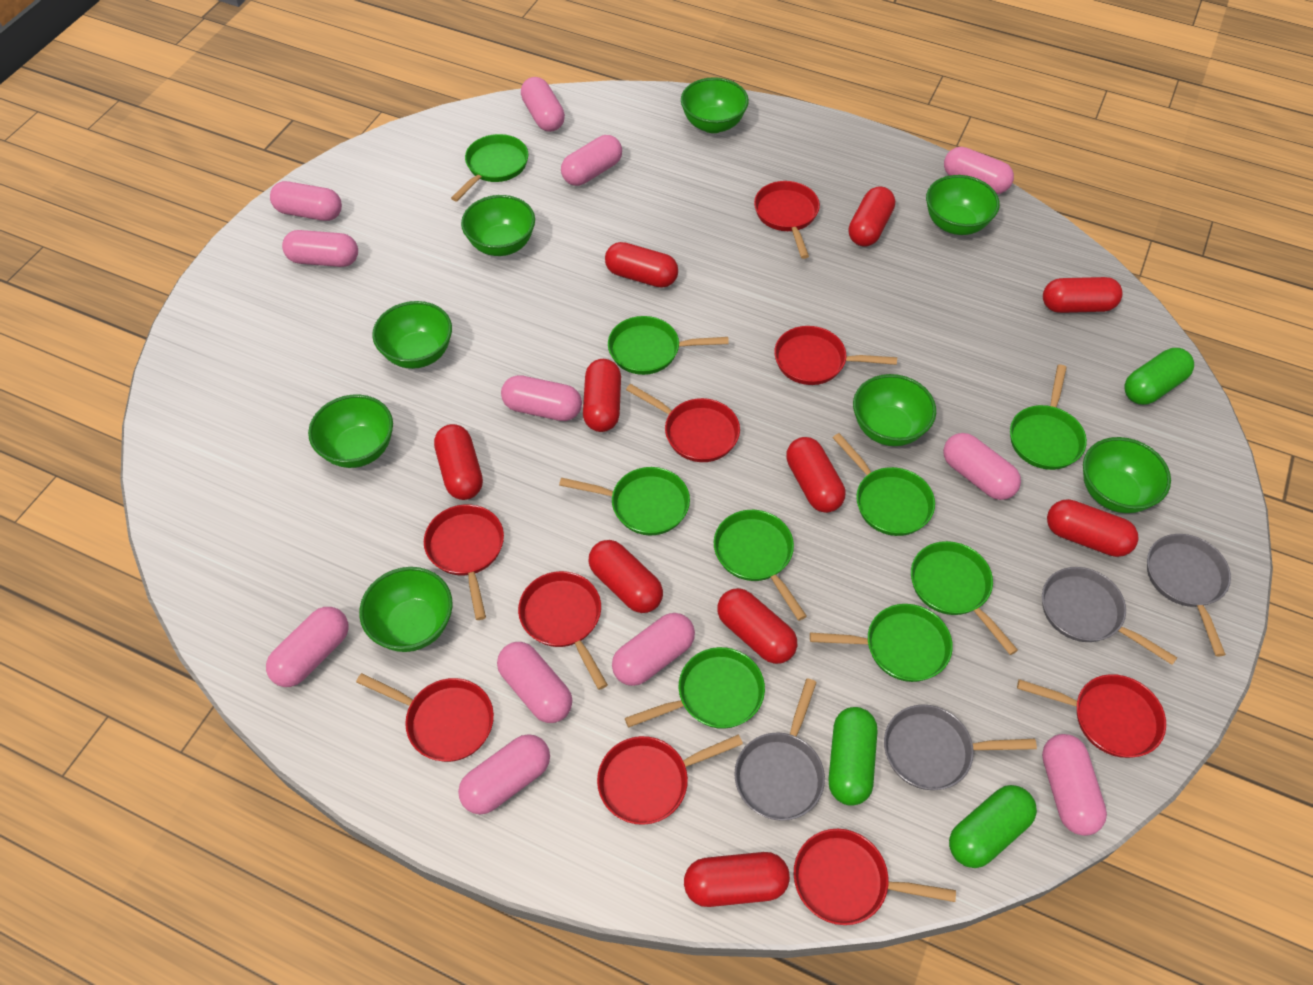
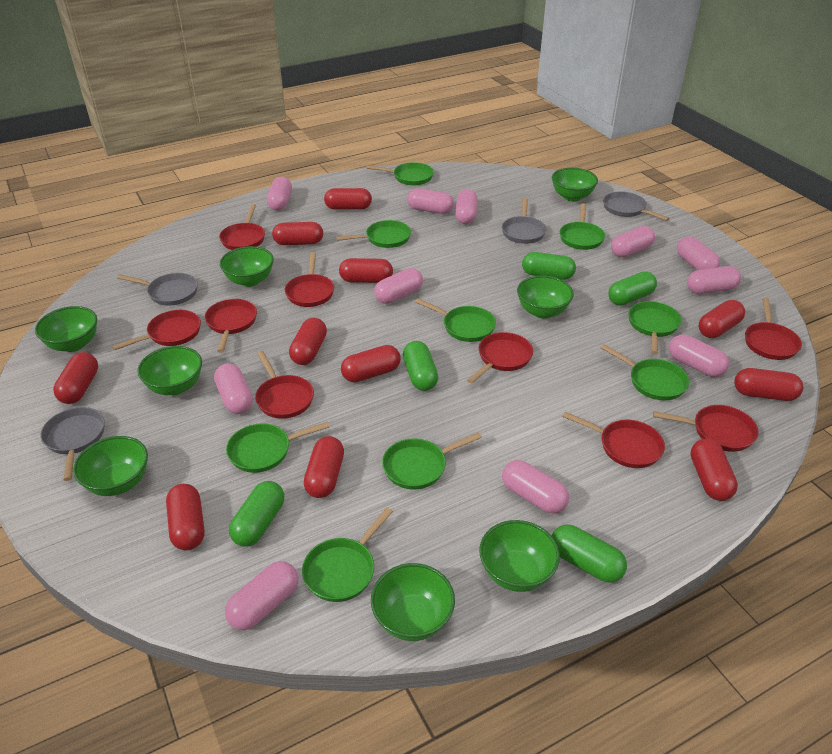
green capsule: 3 -> 5
pink capsule: 12 -> 11
red capsule: 10 -> 11

